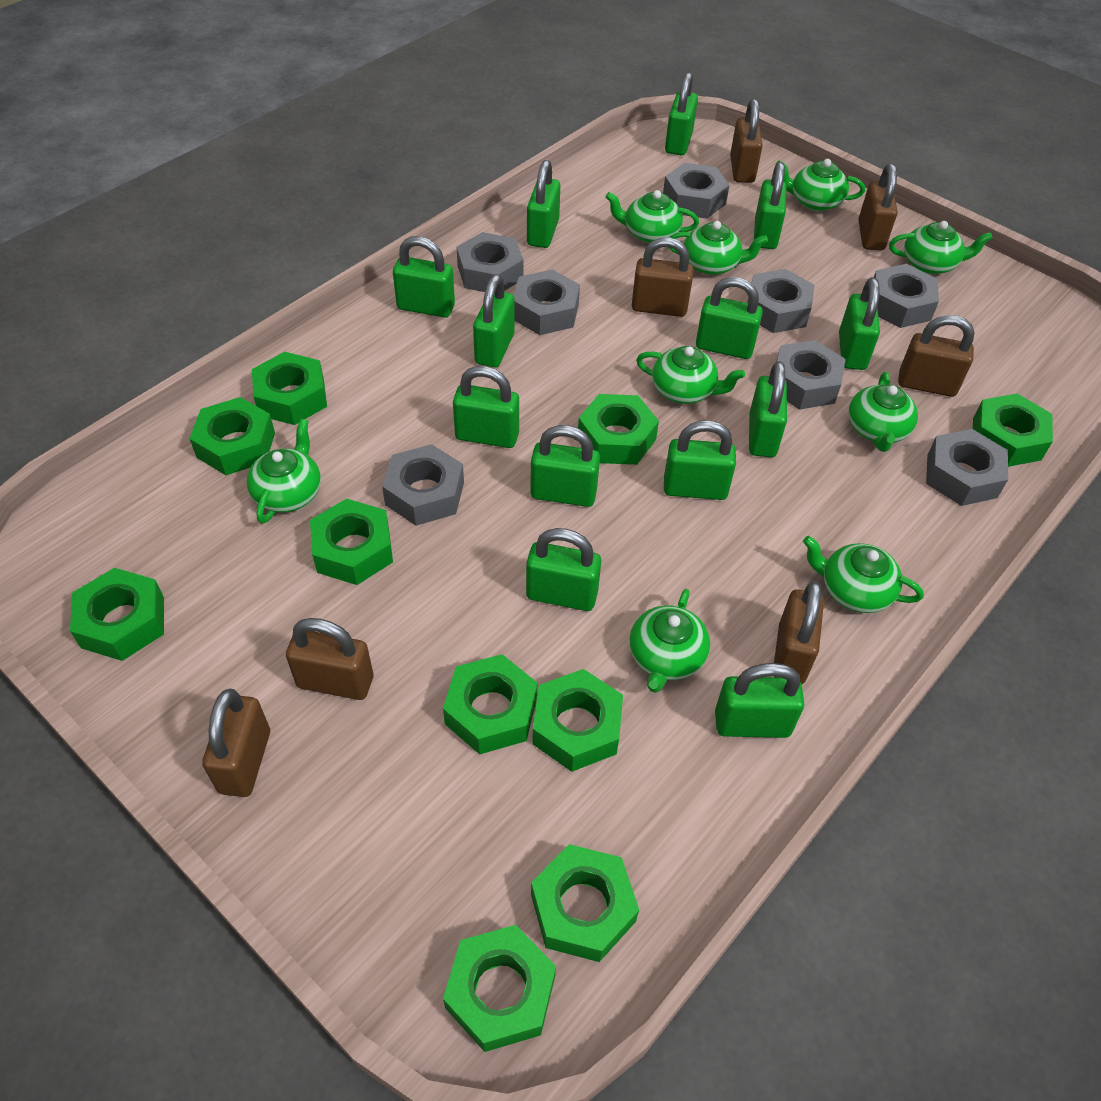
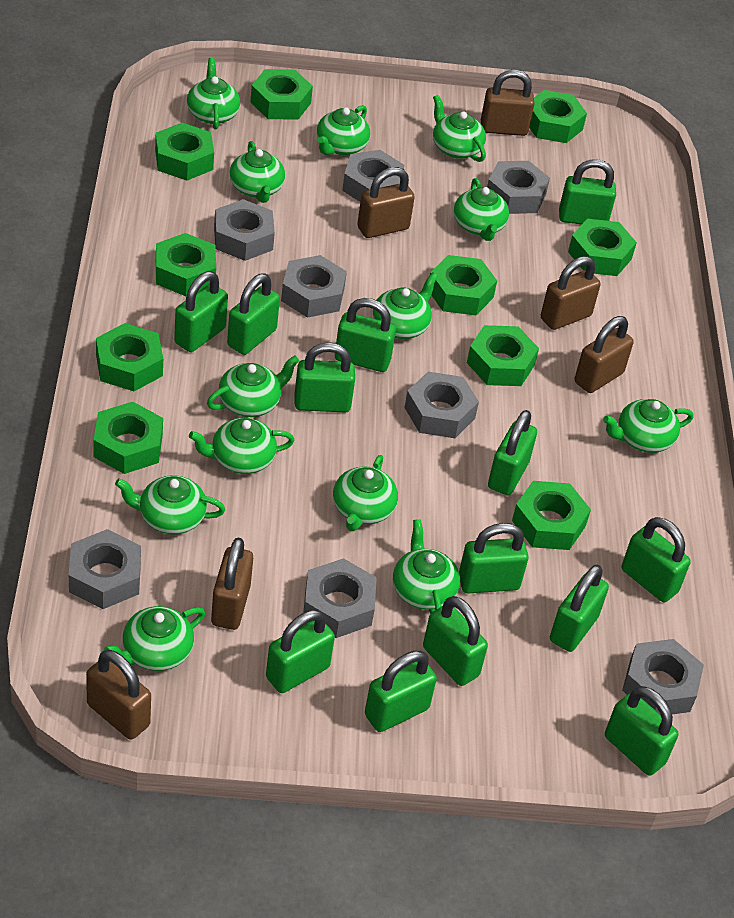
brown padlock: 7 -> 6
green teapot: 9 -> 13

